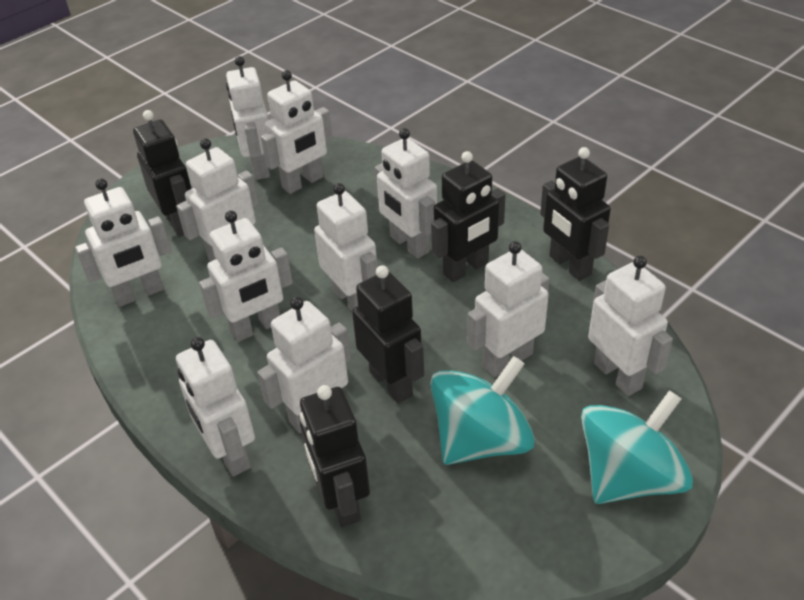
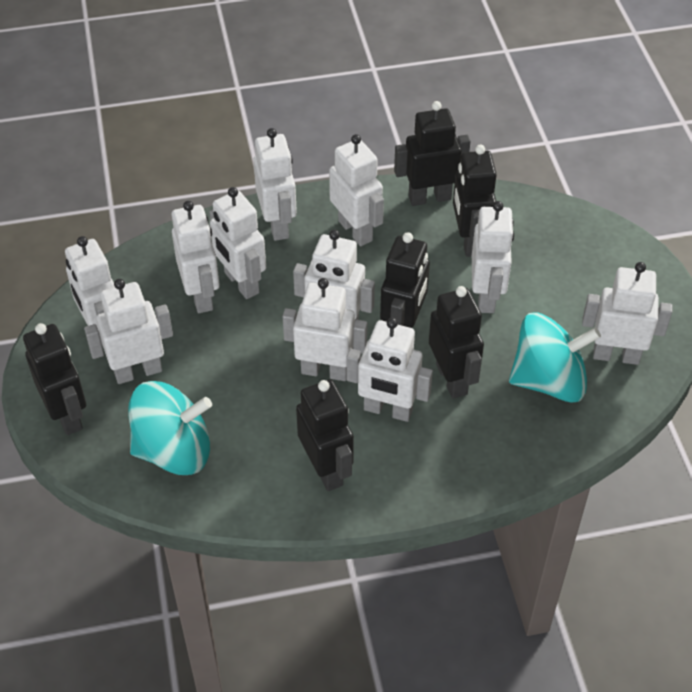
black robot: 5 -> 6

